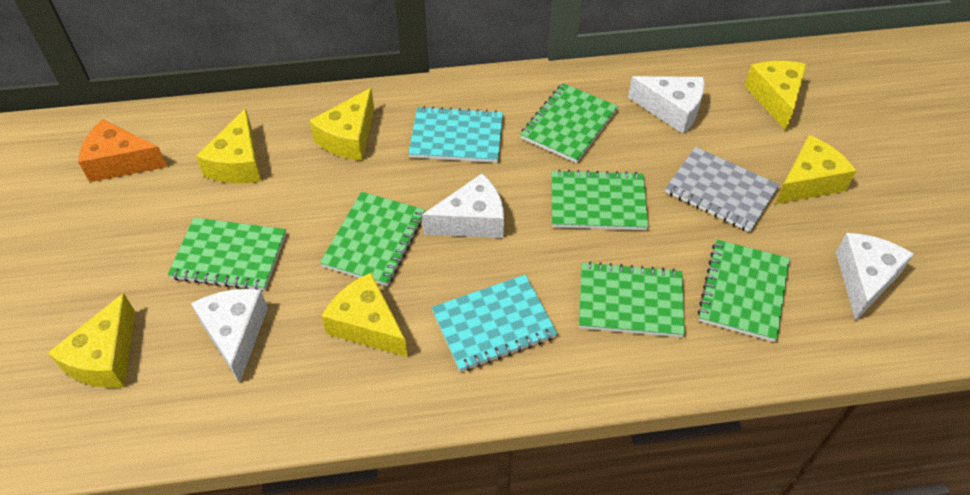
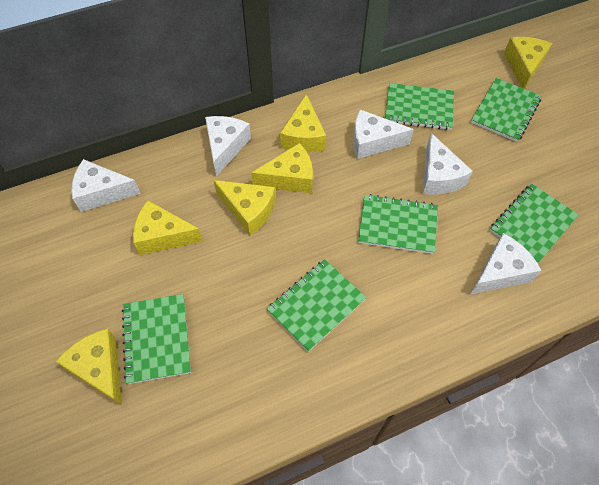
grey notebook: 1 -> 0
orange cheese: 1 -> 0
turquoise notebook: 2 -> 0
white cheese: 4 -> 5

